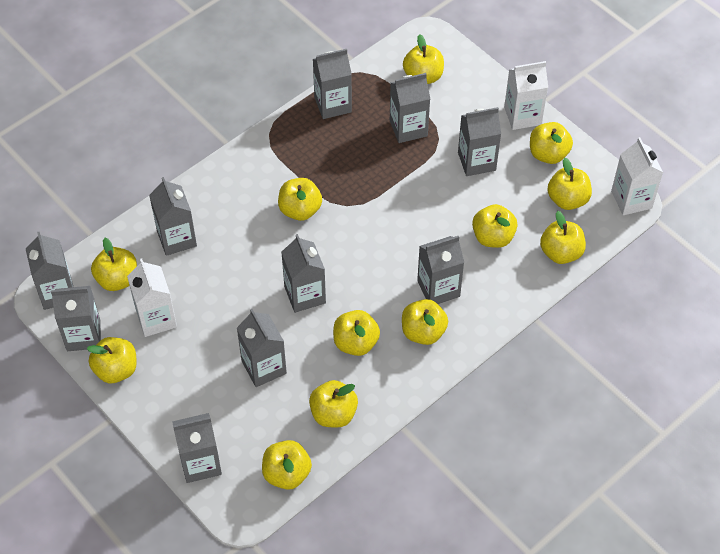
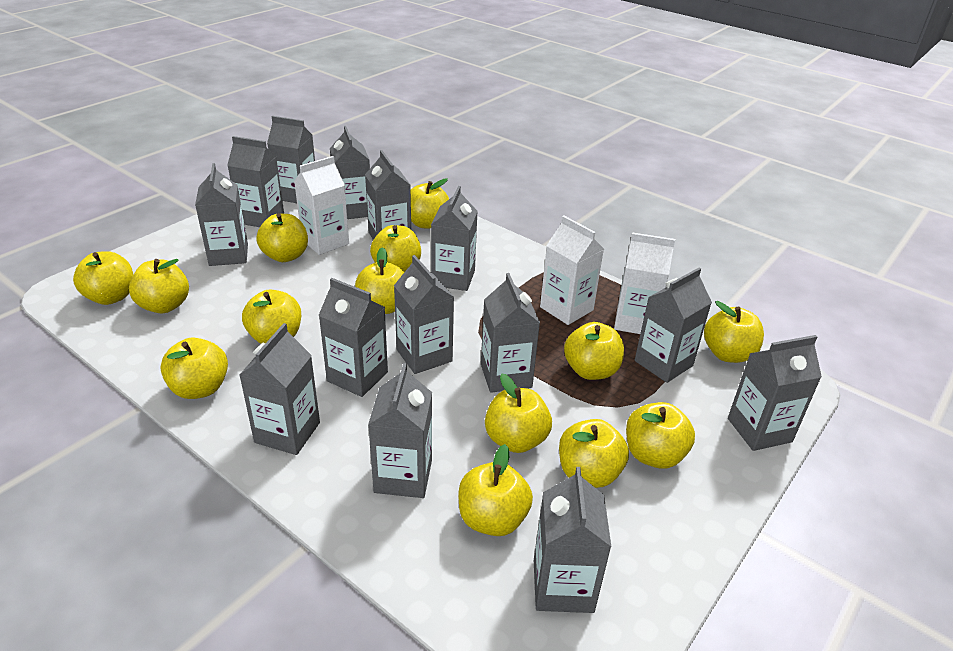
grey carton: 10 -> 14
yellow apple: 12 -> 14

